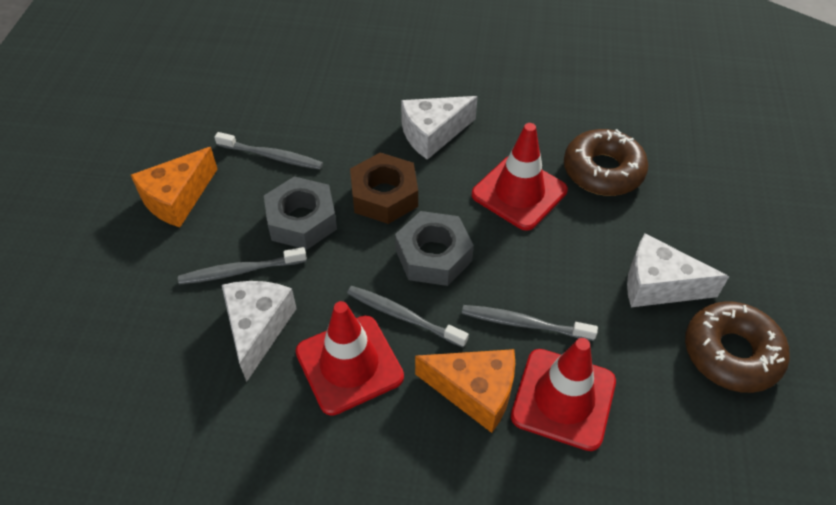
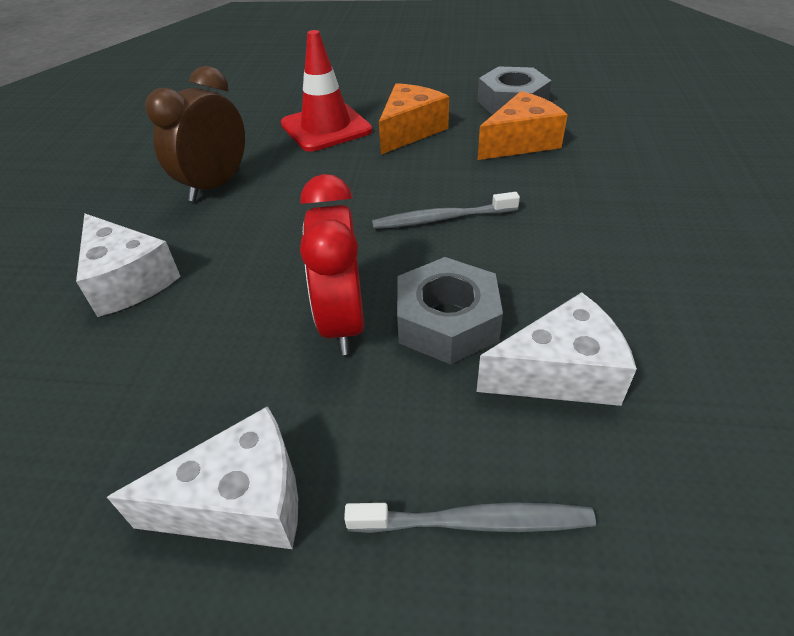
brown clock: 0 -> 1
brown donut: 2 -> 0
brown nut: 1 -> 0
grey toothbrush: 4 -> 2
red clock: 0 -> 1
red traffic cone: 3 -> 1

